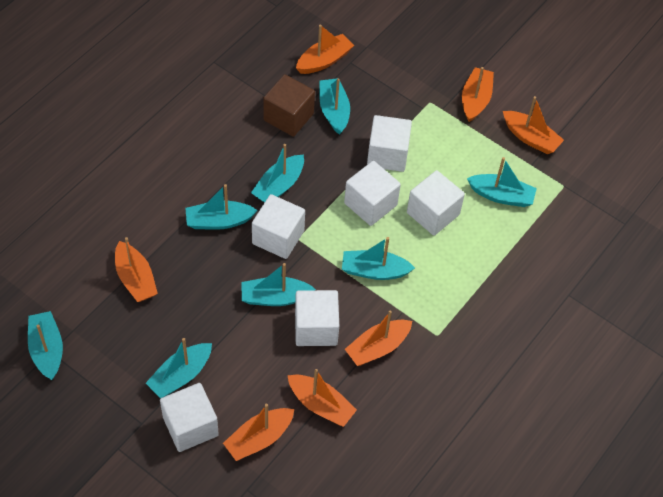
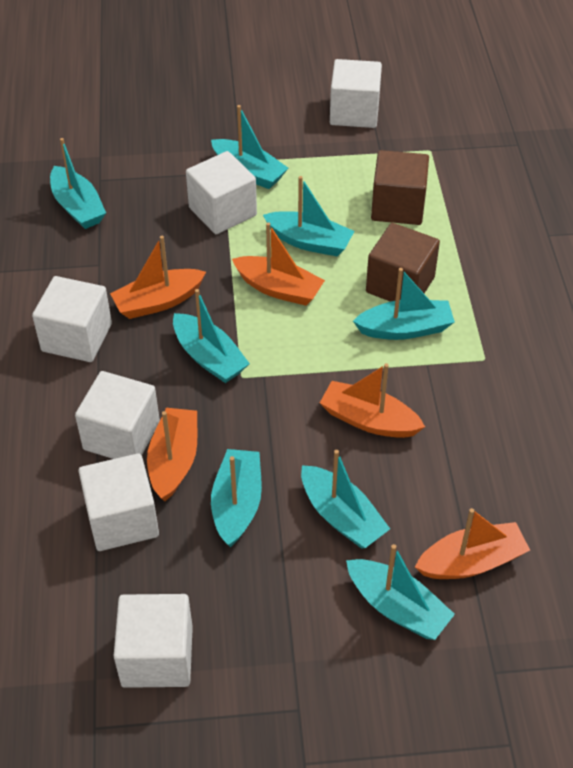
brown cube: 1 -> 2
orange boat: 7 -> 5

